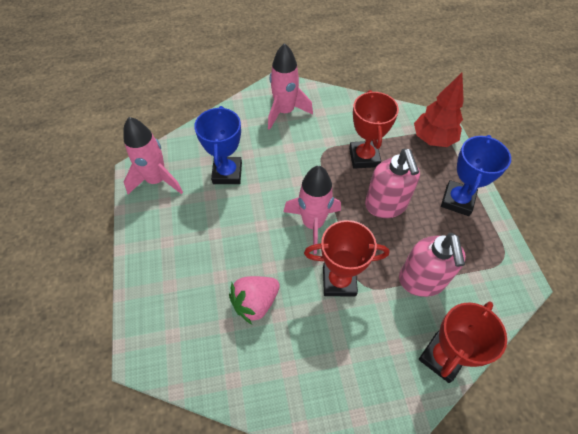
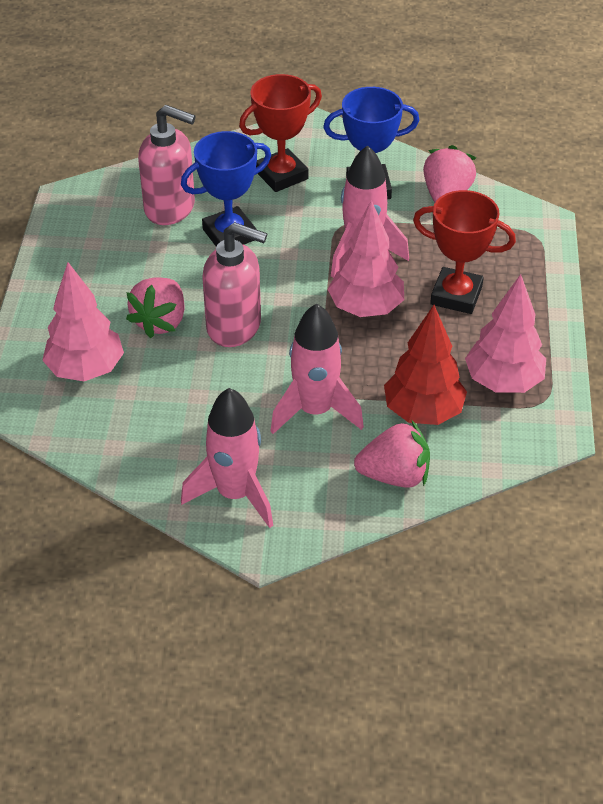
pink strawberry: 1 -> 3
pink tree: 0 -> 3
red trophy: 3 -> 2

